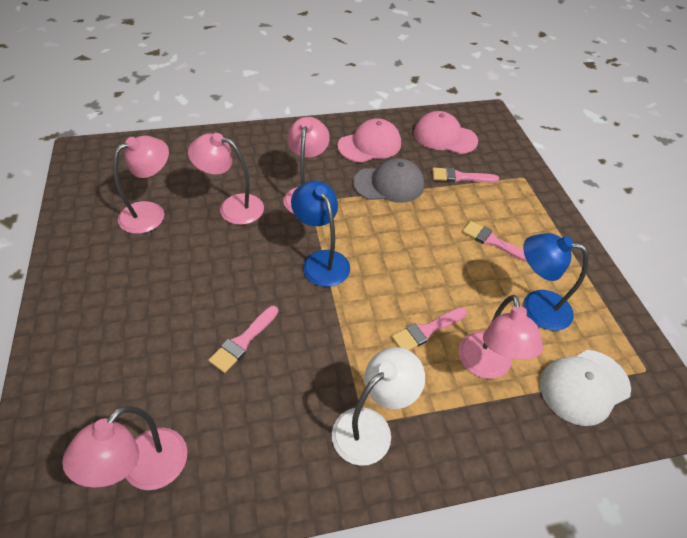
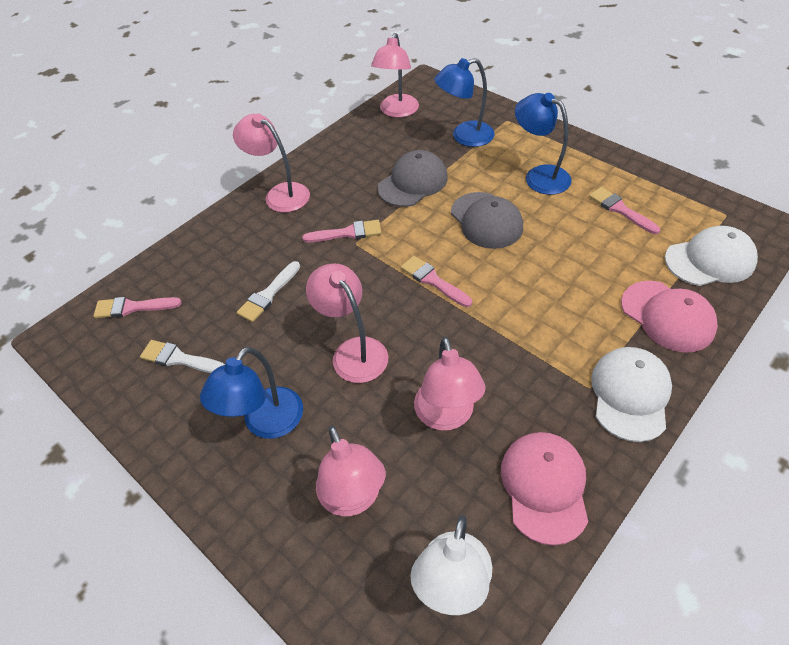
blue lamp: 2 -> 3
grey cap: 1 -> 2
white brush: 0 -> 2
white cap: 1 -> 2

